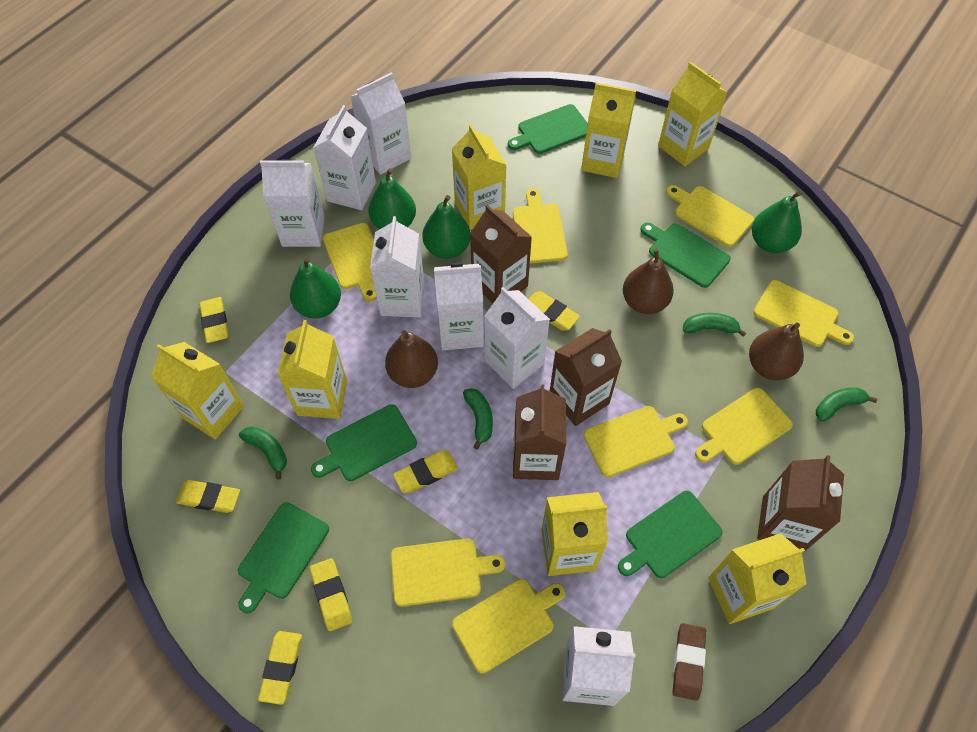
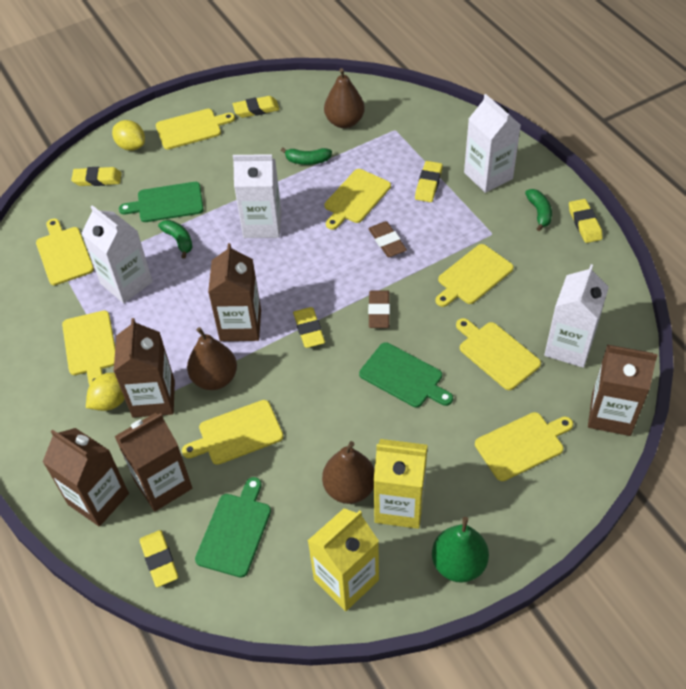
brown carton: 4 -> 5
brown eraser: 1 -> 2
green banana: 4 -> 3
green cutting board: 5 -> 3
green pear: 4 -> 1
white carton: 7 -> 4
yellow carton: 7 -> 2
yellow lemon: 0 -> 2

